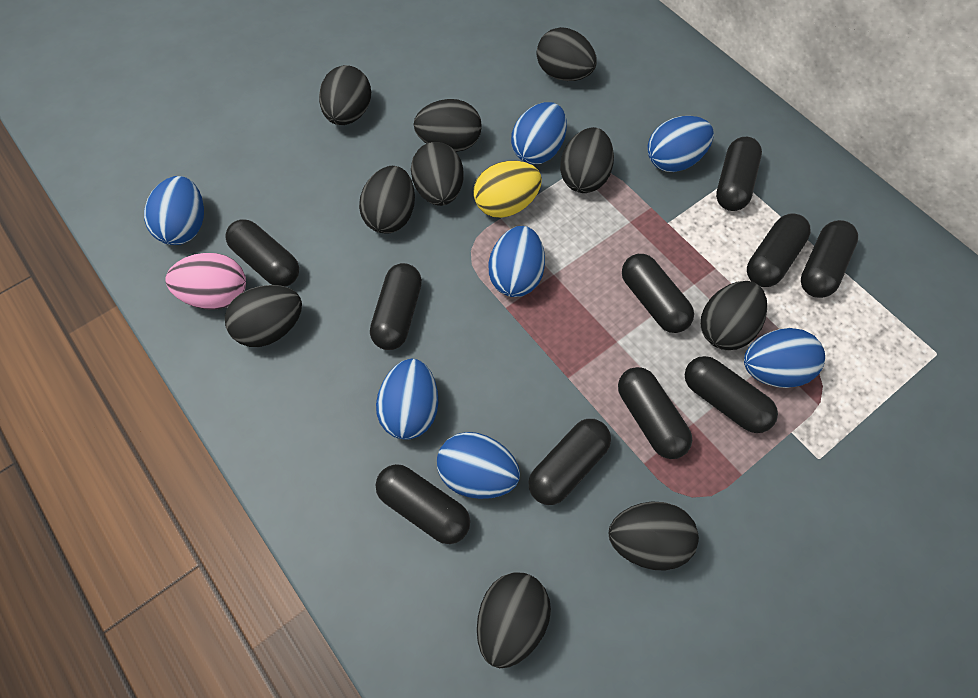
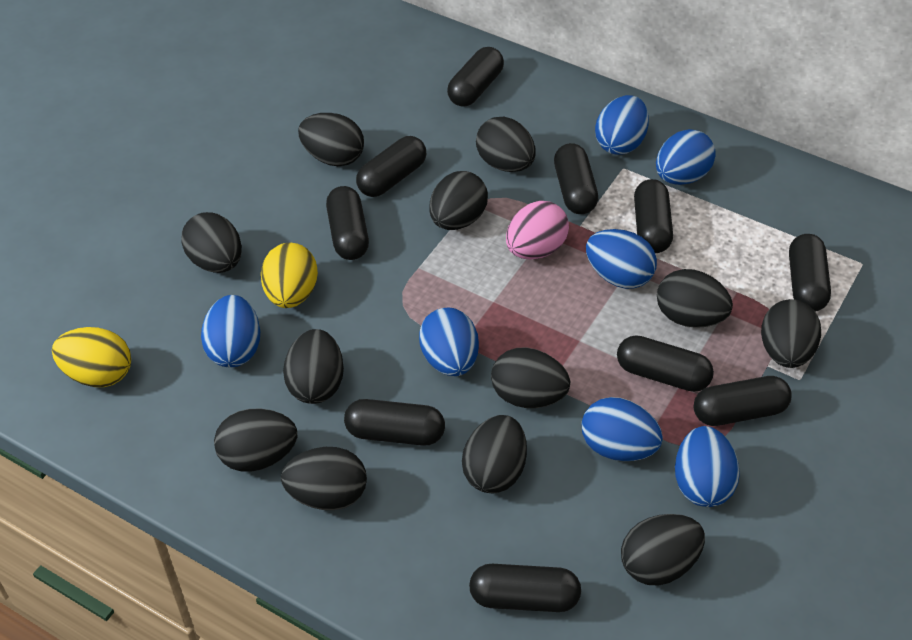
black egg: 10 -> 12
yellow egg: 1 -> 2

